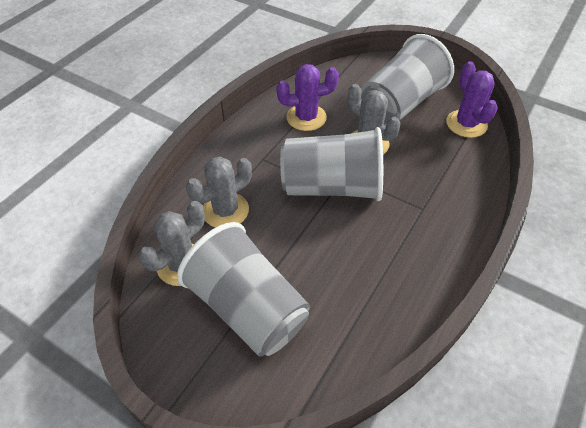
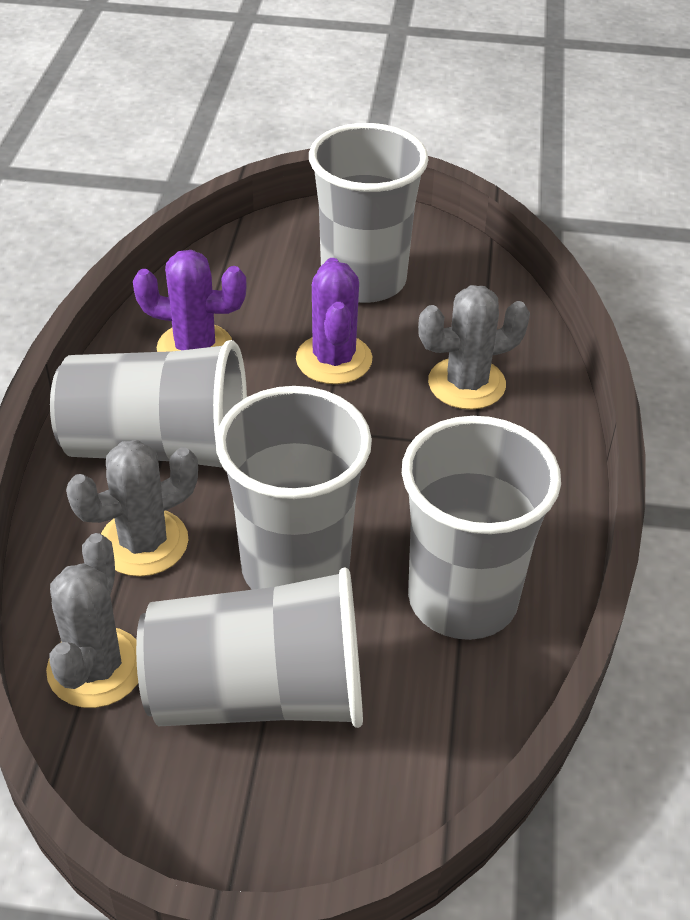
grey cup: 3 -> 5

